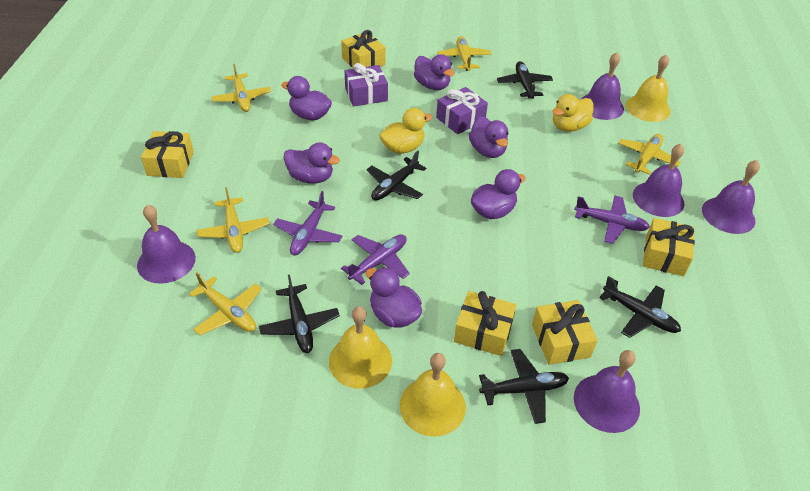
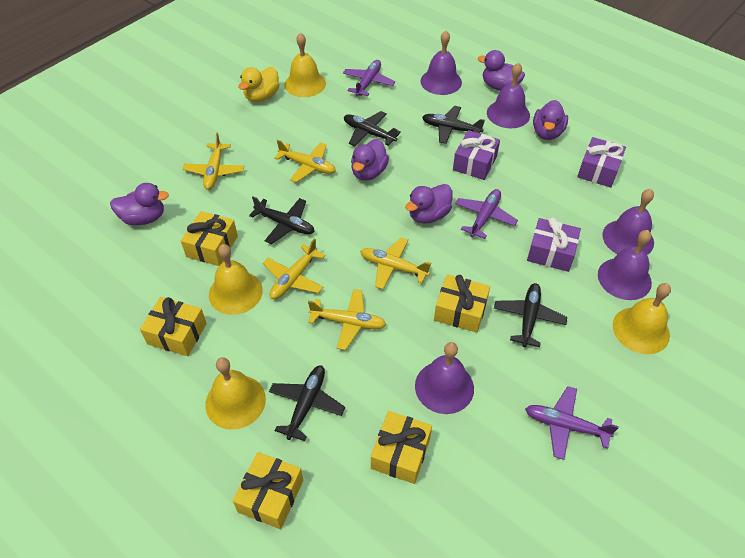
purple duck: 6 -> 5
purple gift: 2 -> 3
yellow bell: 3 -> 4
yellow duck: 2 -> 1

